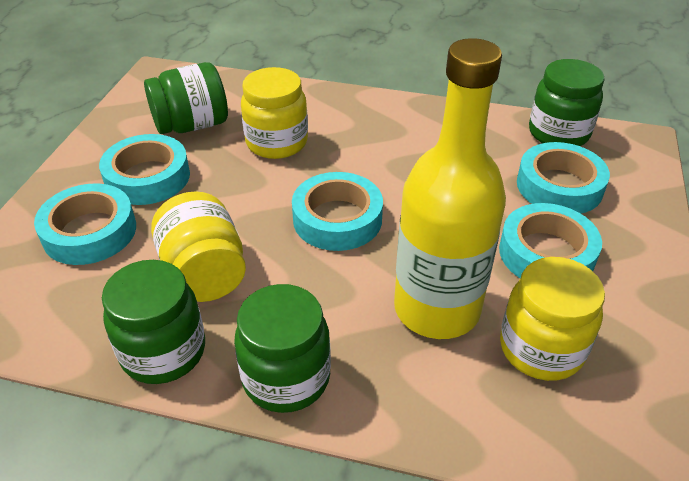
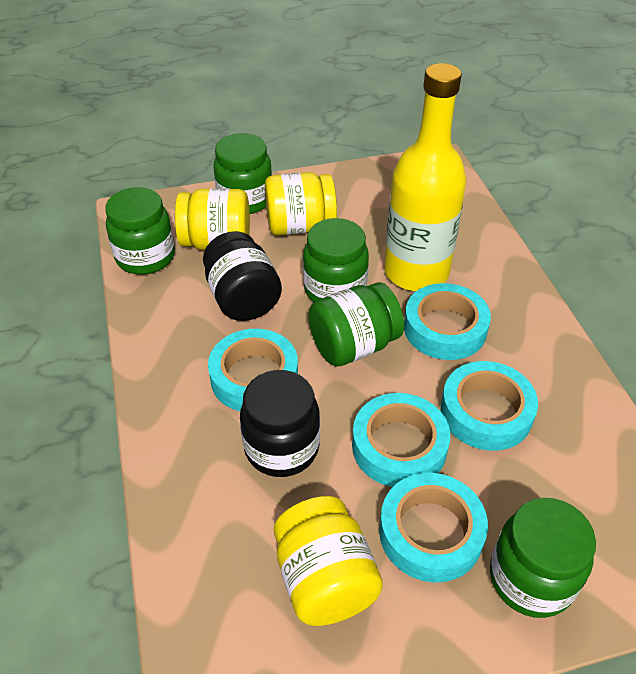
black jar: 0 -> 2
green jar: 4 -> 5

